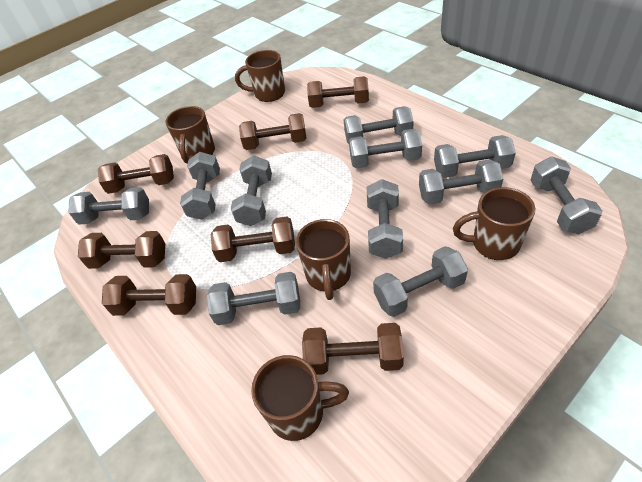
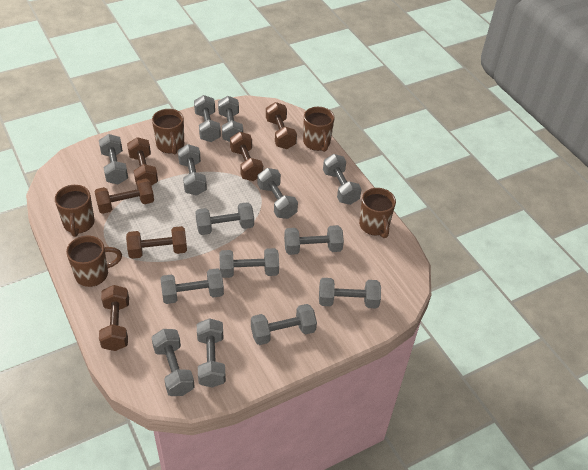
brown dumbbell: 7 -> 6
grey dumbbell: 11 -> 14

